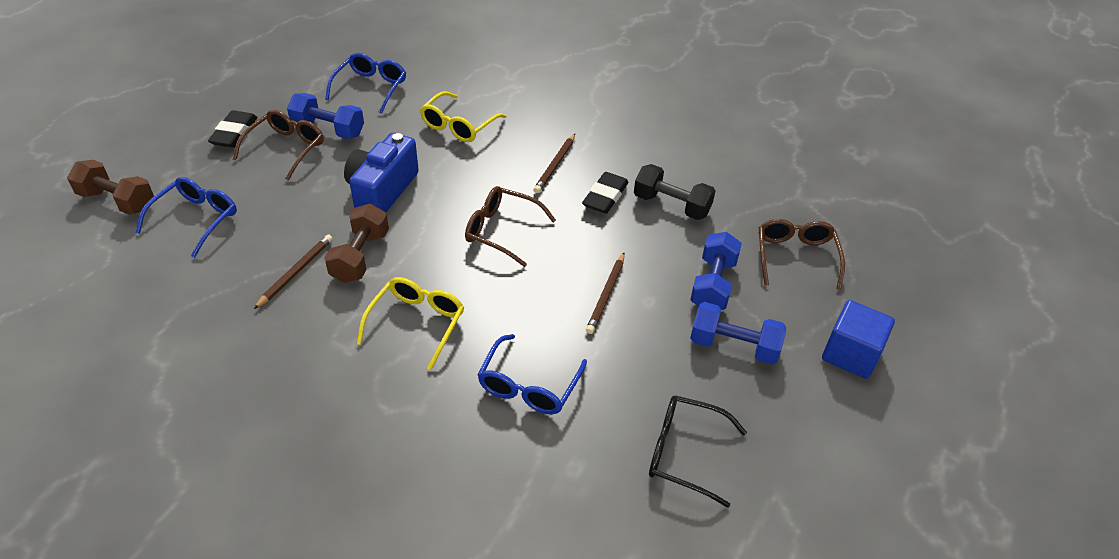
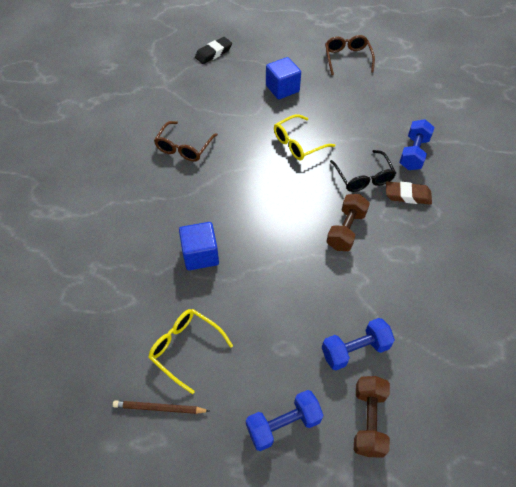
black dumbbell: 1 -> 0
black eraser: 2 -> 1
blue camera: 1 -> 0
blue cube: 1 -> 2
blue glasses: 3 -> 0
brown eraser: 0 -> 1
brown glasses: 3 -> 2
brown pencil: 3 -> 1

